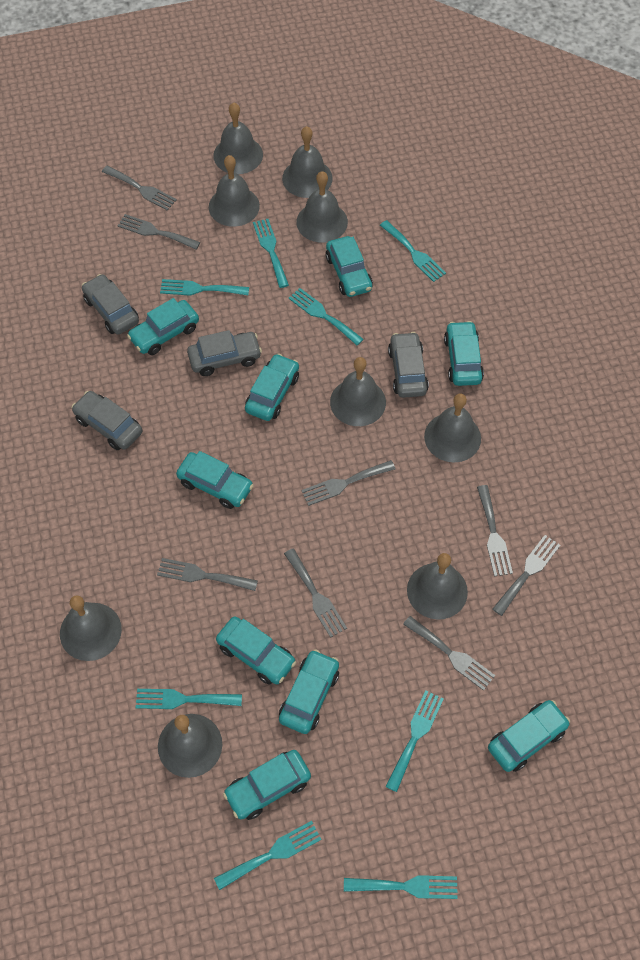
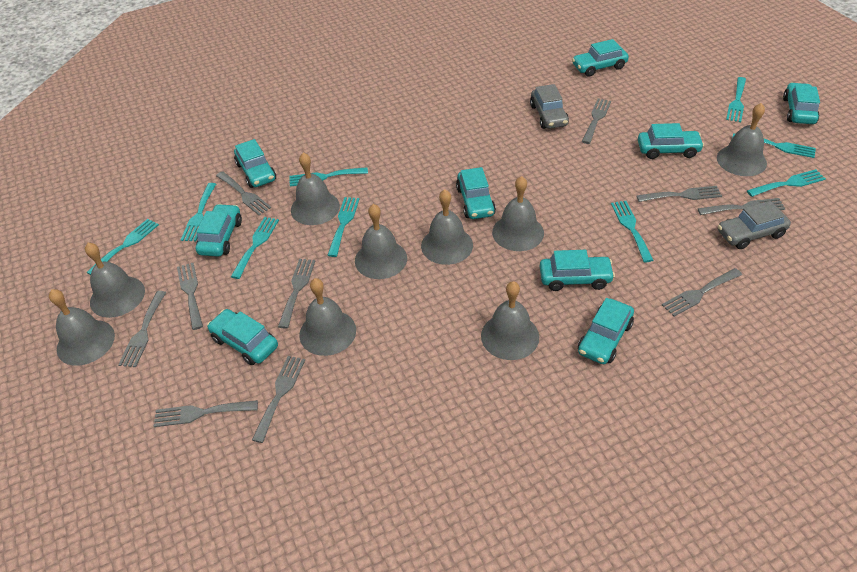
grey car: 4 -> 2
grey fork: 8 -> 10
turquoise fork: 8 -> 9

